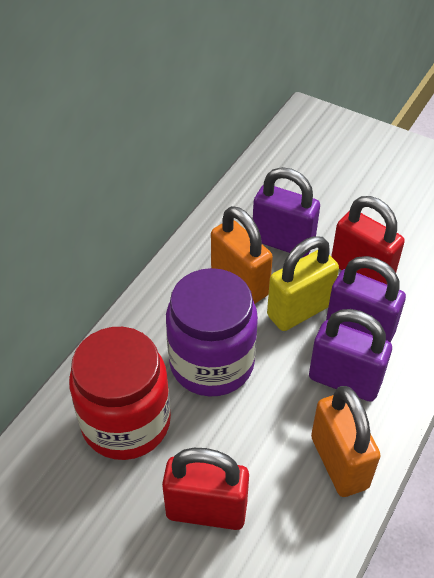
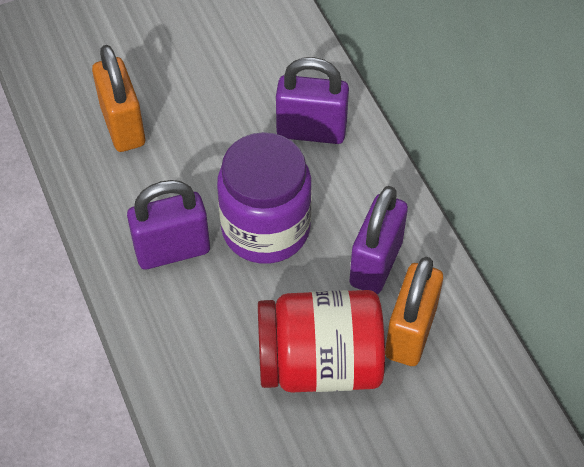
red padlock: 2 -> 0
yellow padlock: 1 -> 0

